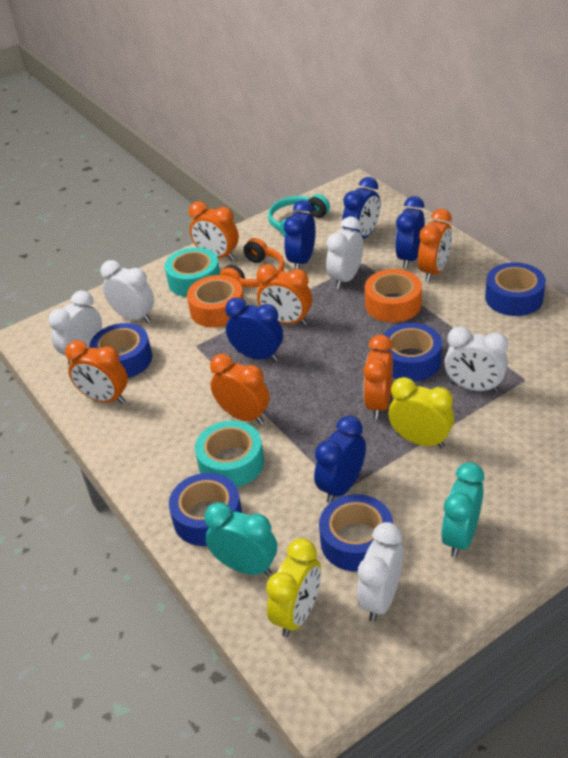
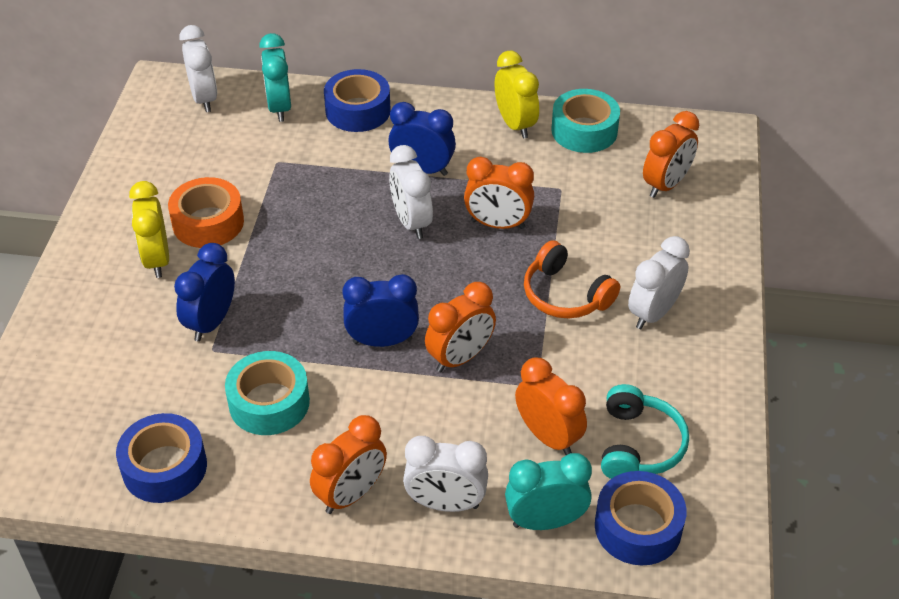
blue clock: 5 -> 3
blue tape: 5 -> 3
orange clock: 6 -> 5
orange tape: 2 -> 1
white clock: 5 -> 4

